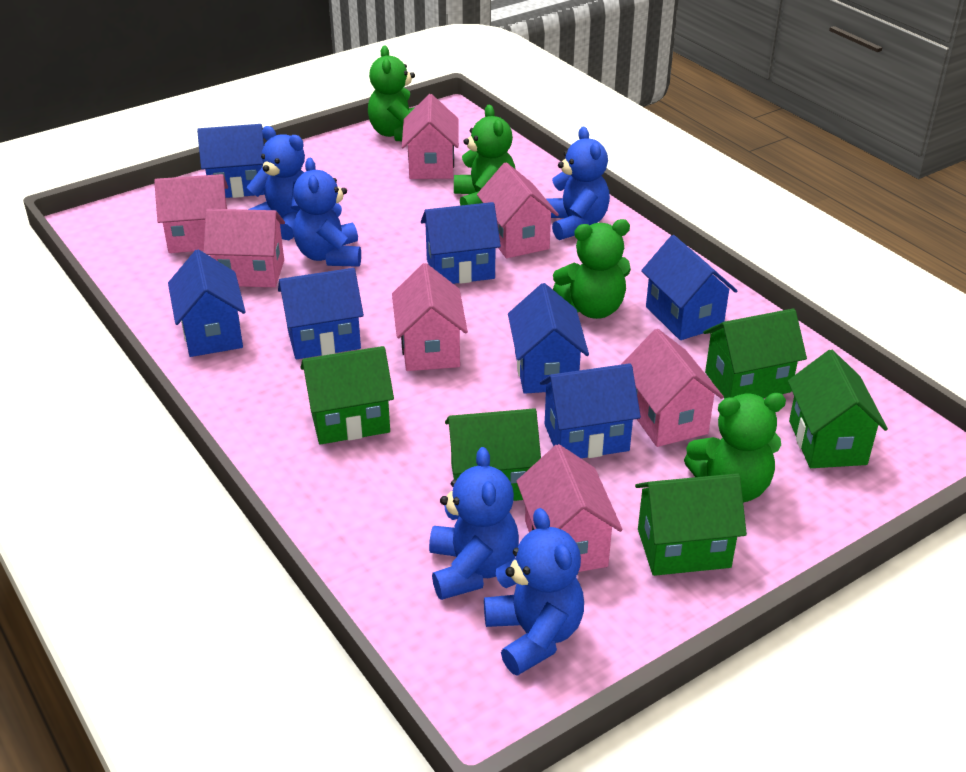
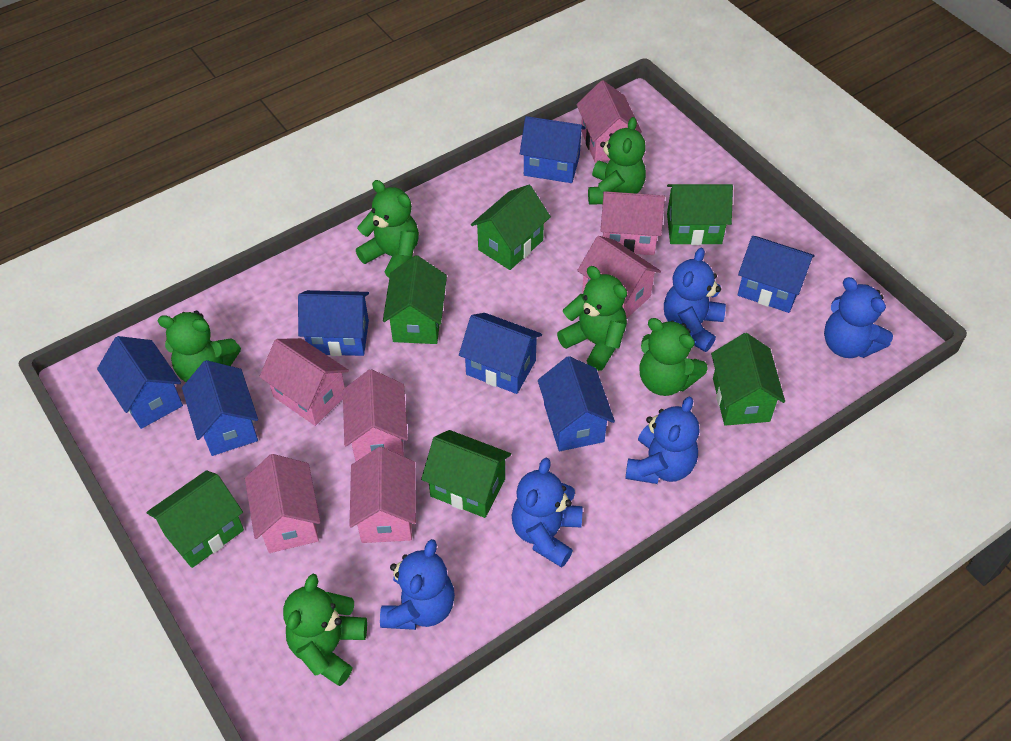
green house: 5 -> 6
green teddy bear: 4 -> 6

